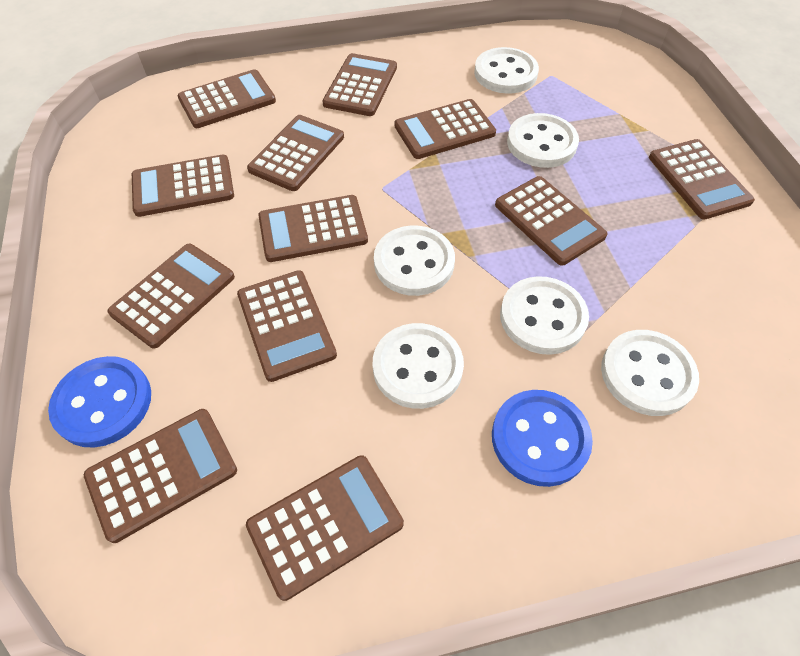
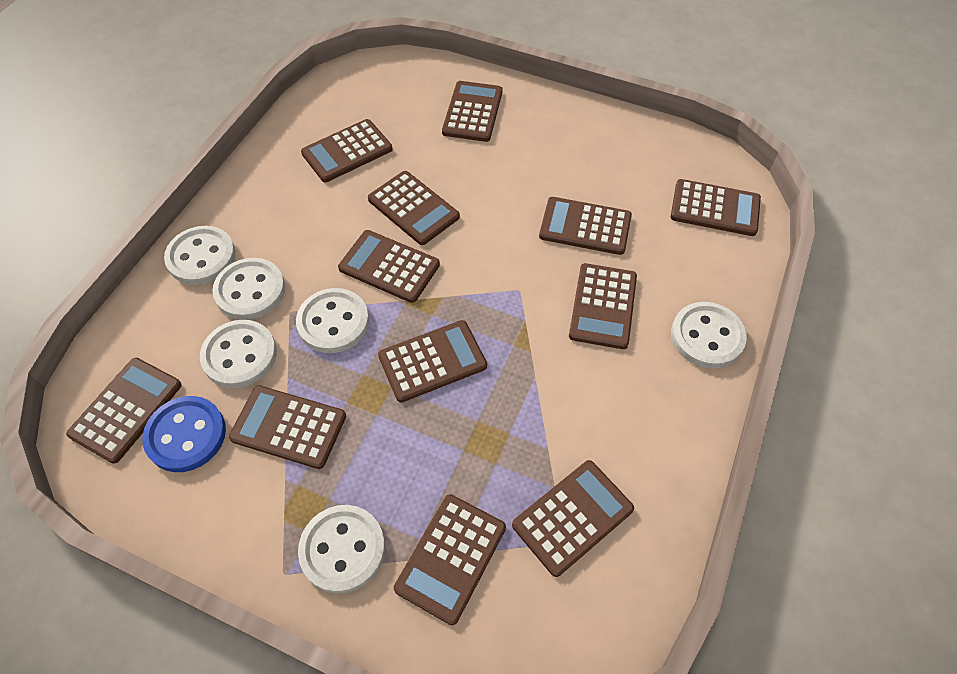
blue button: 2 -> 1

